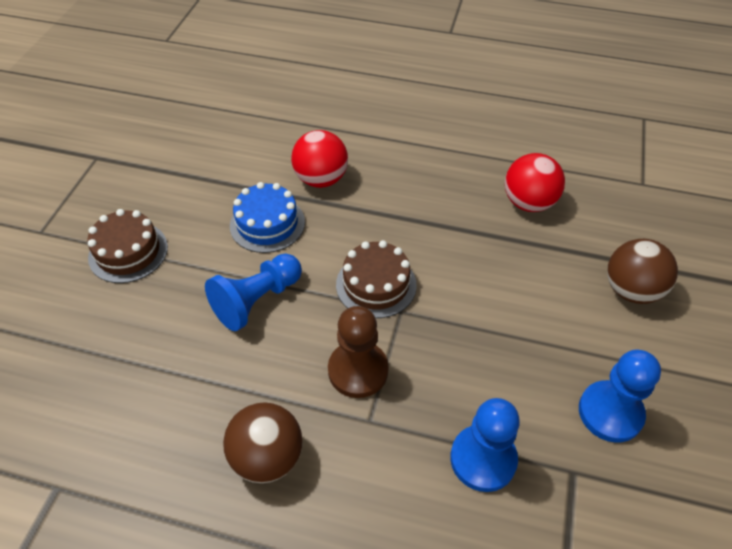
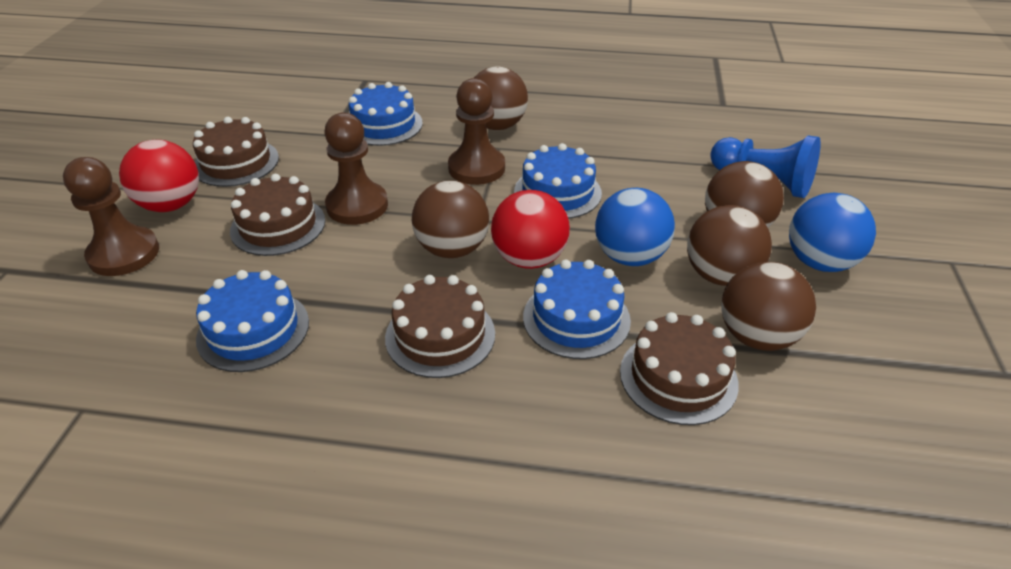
blue ball: 0 -> 2
blue cake: 1 -> 4
blue pawn: 3 -> 1
brown ball: 2 -> 5
brown cake: 2 -> 4
brown pawn: 1 -> 3

